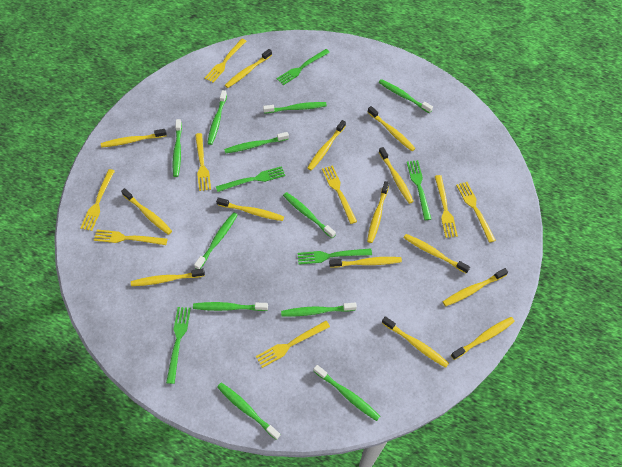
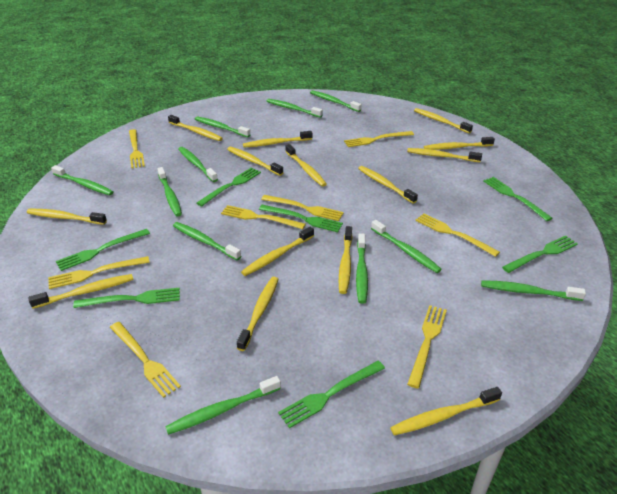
green fork: 5 -> 7

